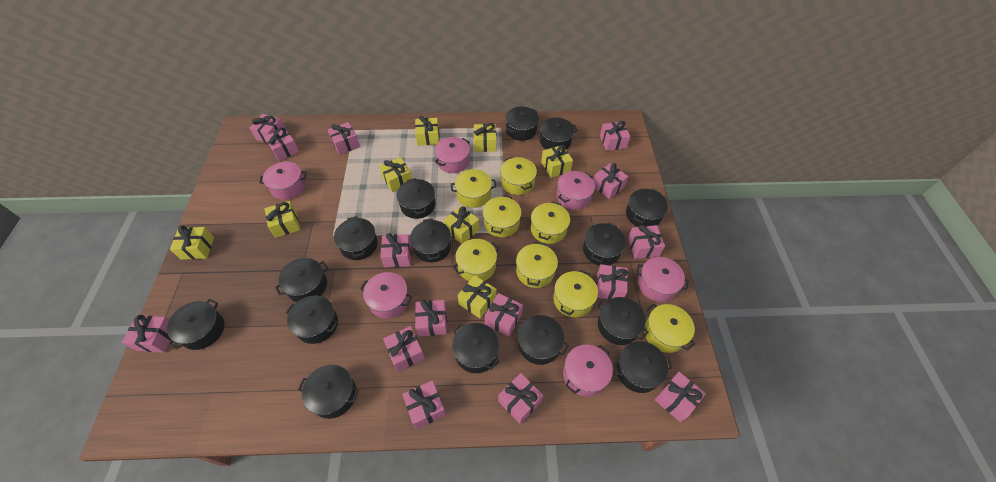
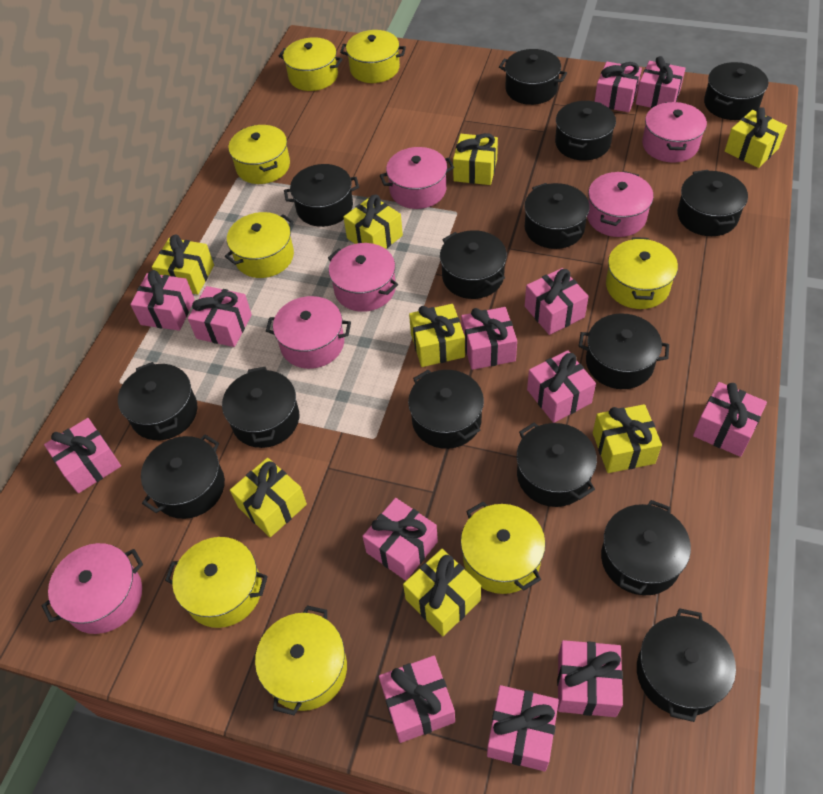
pink gift: 15 -> 13

